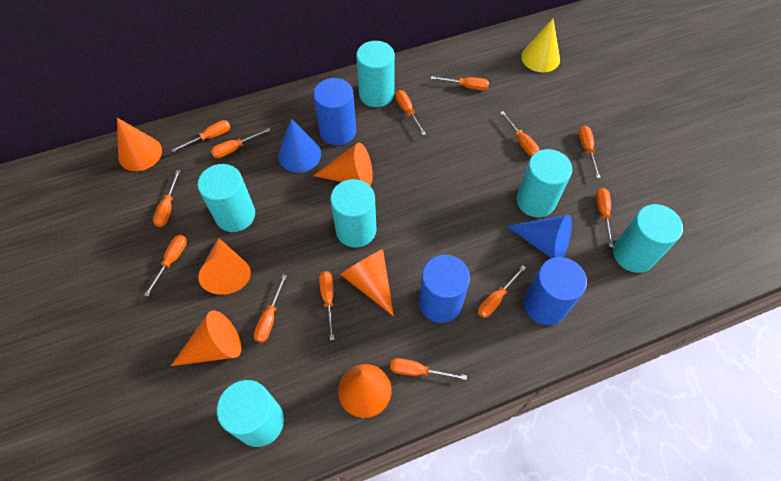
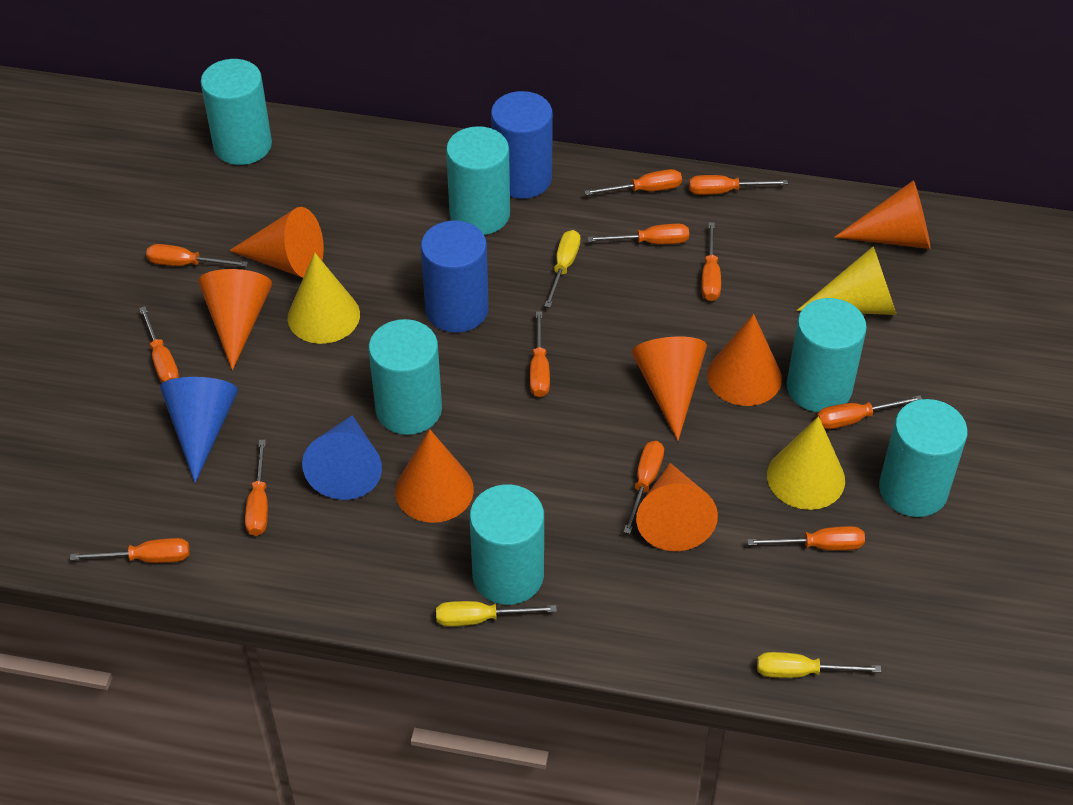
blue cylinder: 3 -> 2
orange cone: 6 -> 7
orange screwdriver: 13 -> 12
yellow cone: 1 -> 3
yellow screwdriver: 0 -> 3

